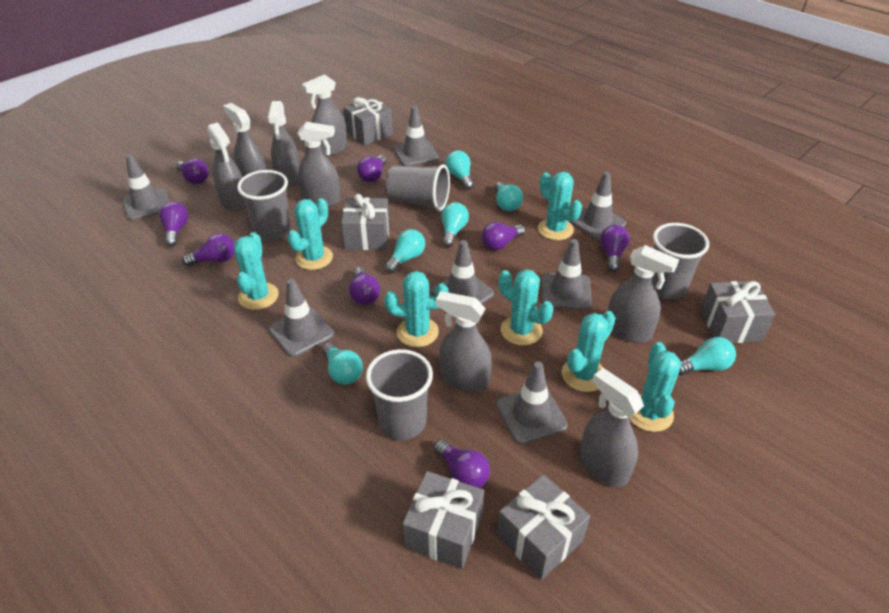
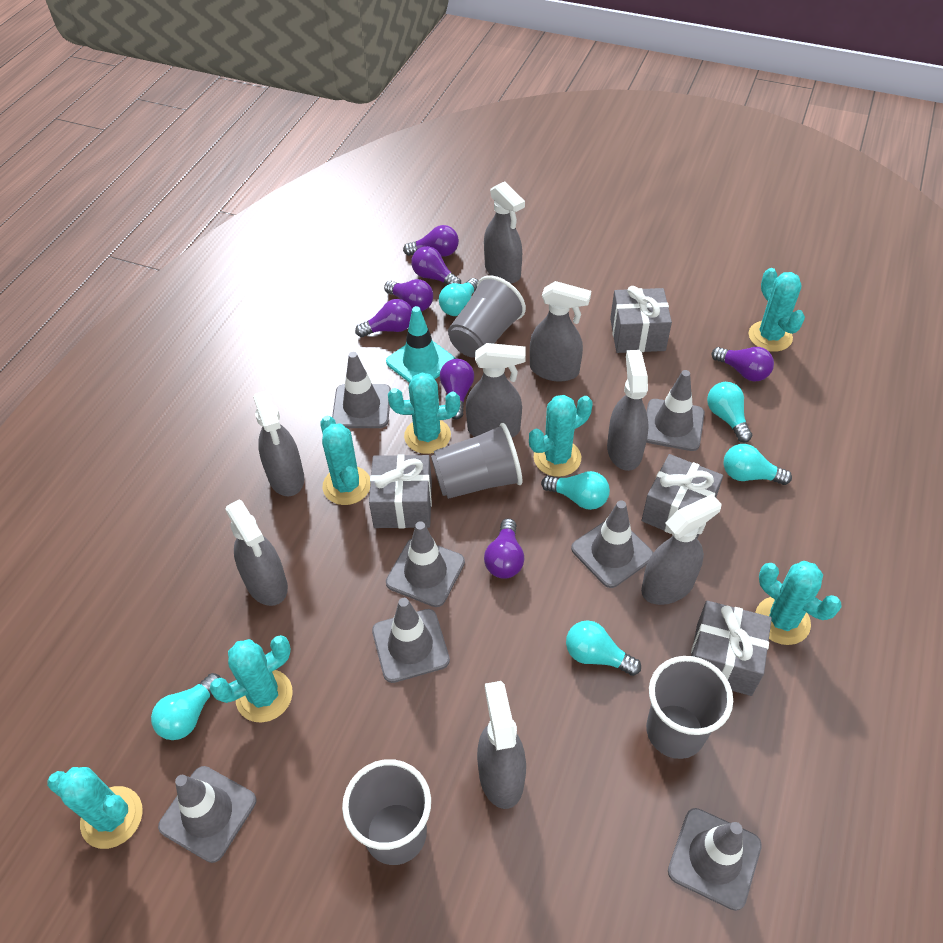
grey gift: 5 -> 4
purple light bulb: 8 -> 7
turquoise traffic cone: 0 -> 1

